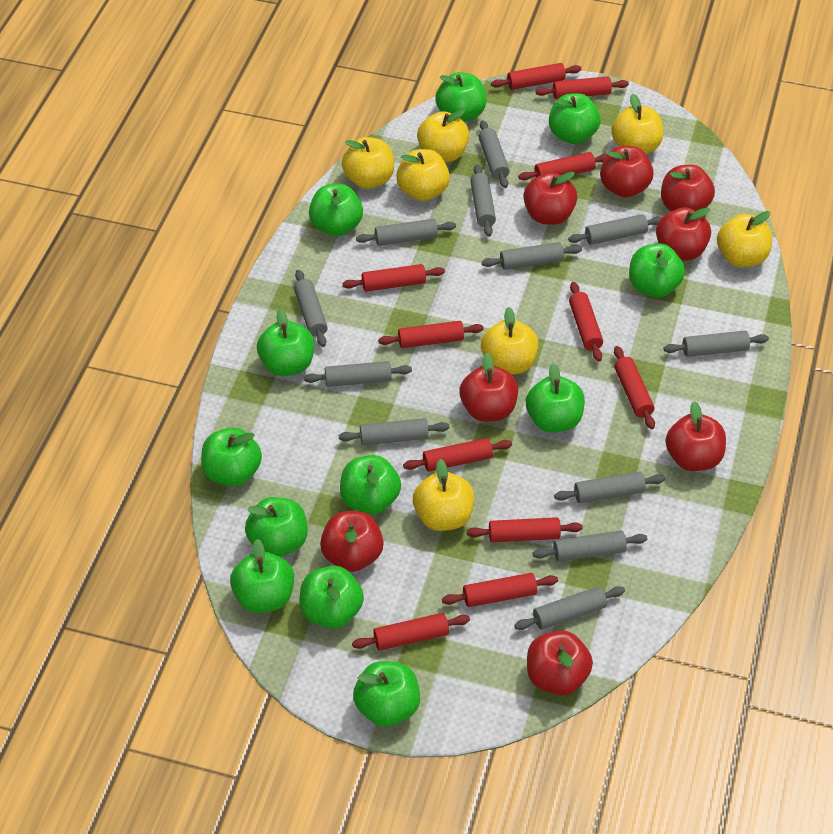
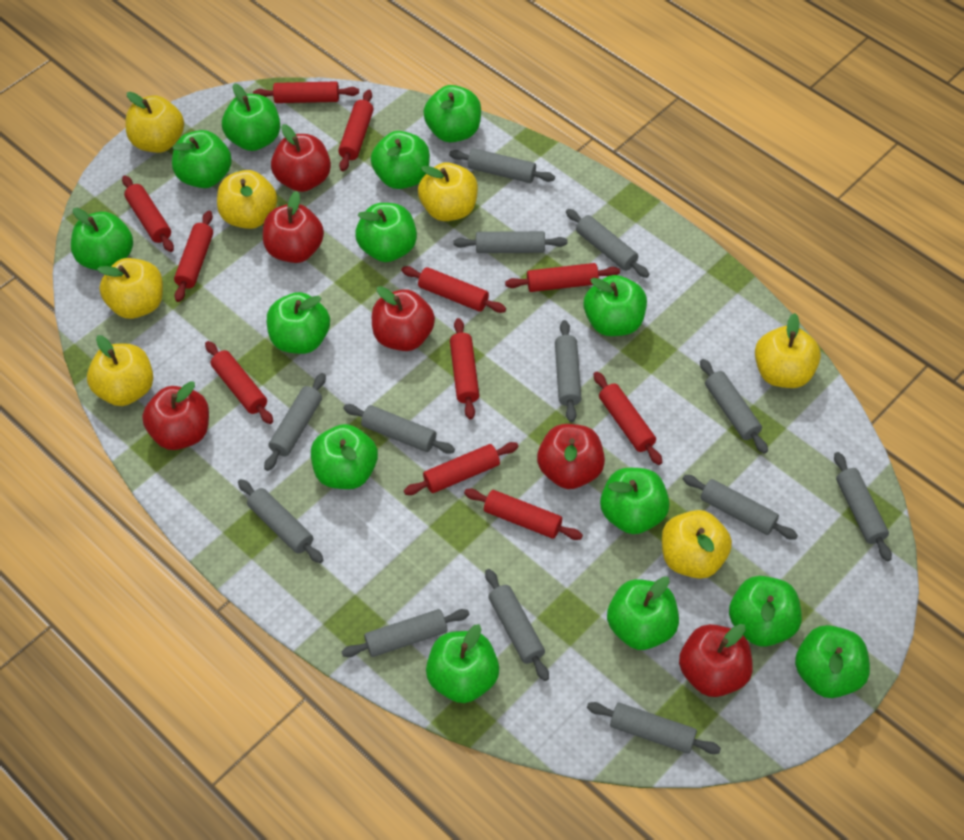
green apple: 12 -> 14
grey rolling pin: 12 -> 13
red apple: 8 -> 6

